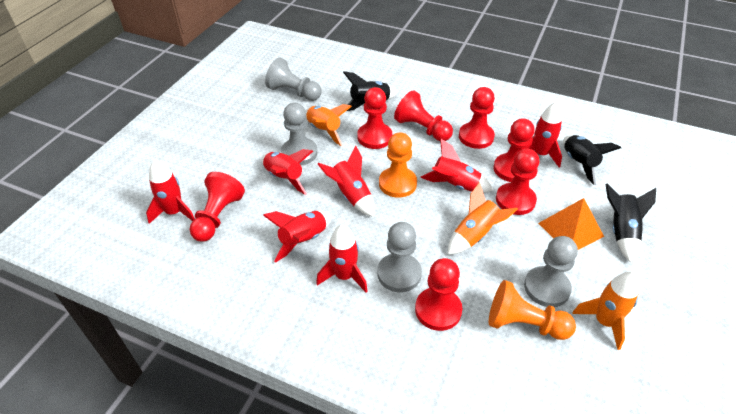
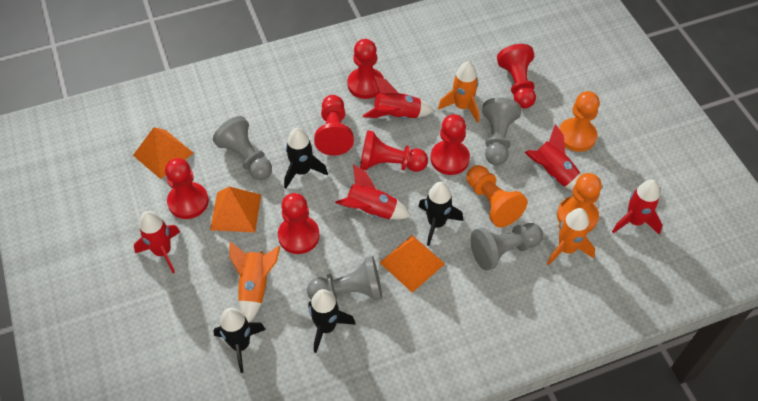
black rocket: 3 -> 4
orange pawn: 2 -> 3
orange pyramid: 1 -> 3
red rocket: 7 -> 5

